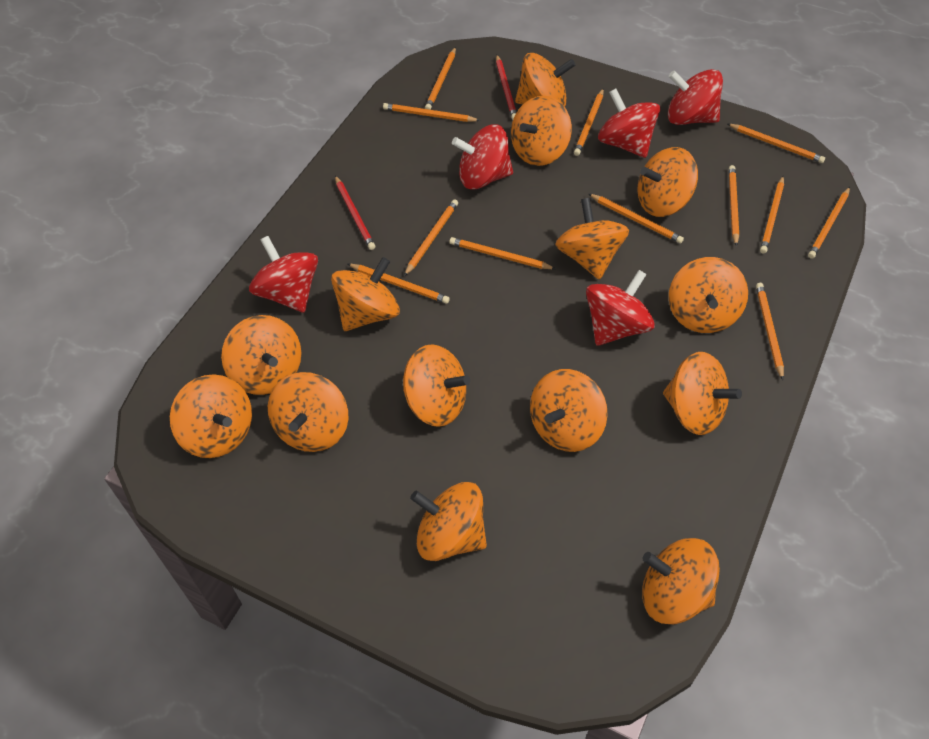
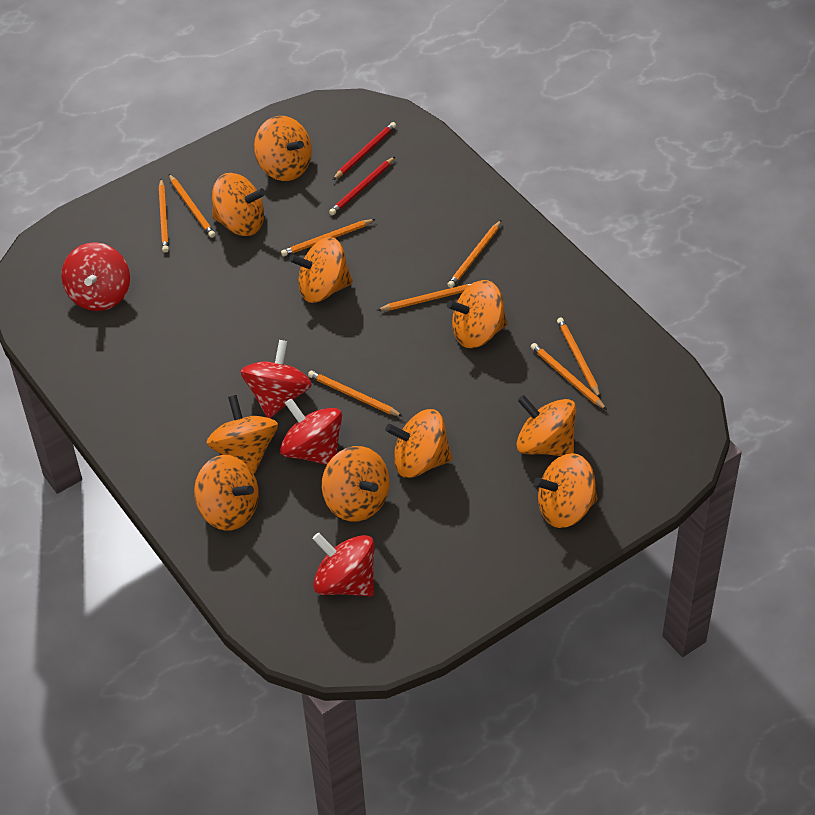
orange pencil: 12 -> 8
orange spinning top: 14 -> 10
red spinning top: 5 -> 4

